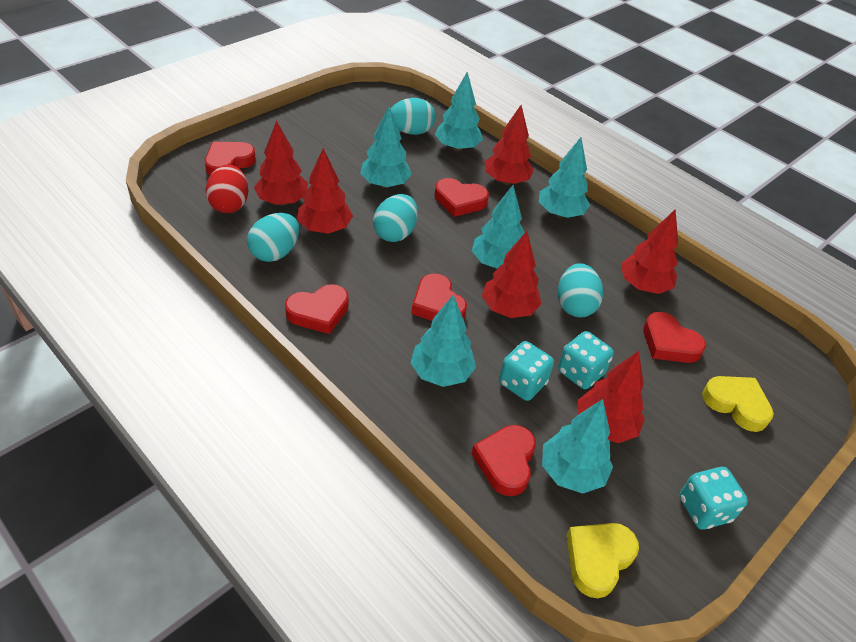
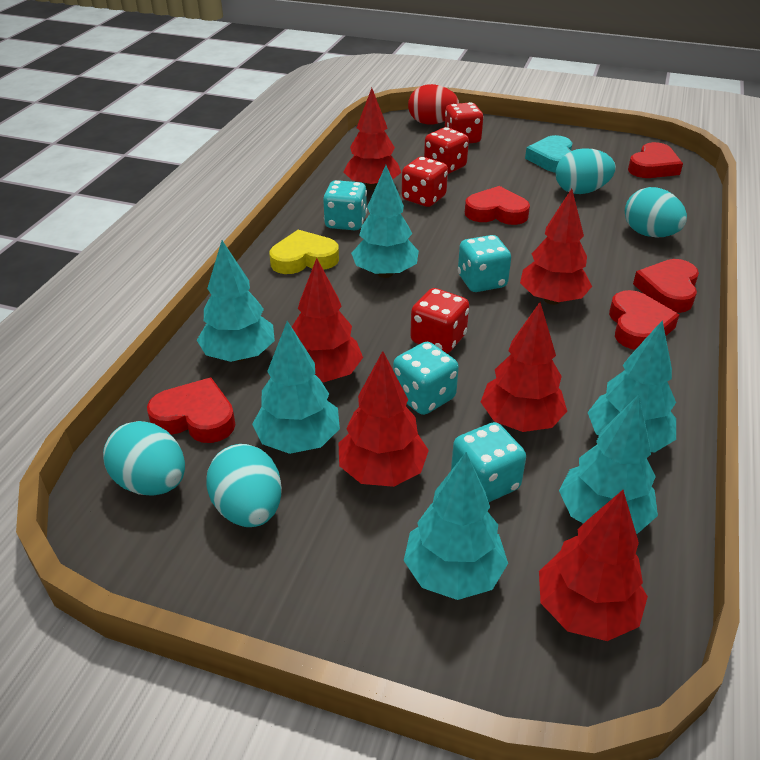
red dice: 0 -> 4
red heart: 6 -> 5
turquoise dice: 3 -> 4
turquoise heart: 0 -> 1
yellow heart: 2 -> 1

